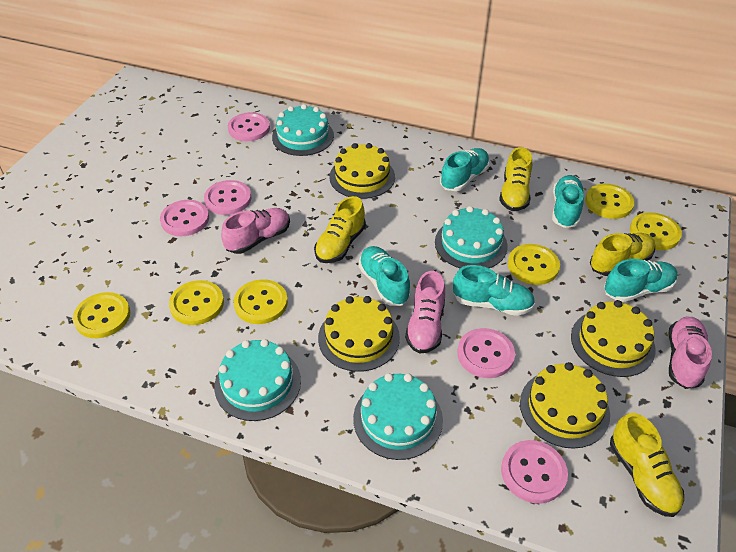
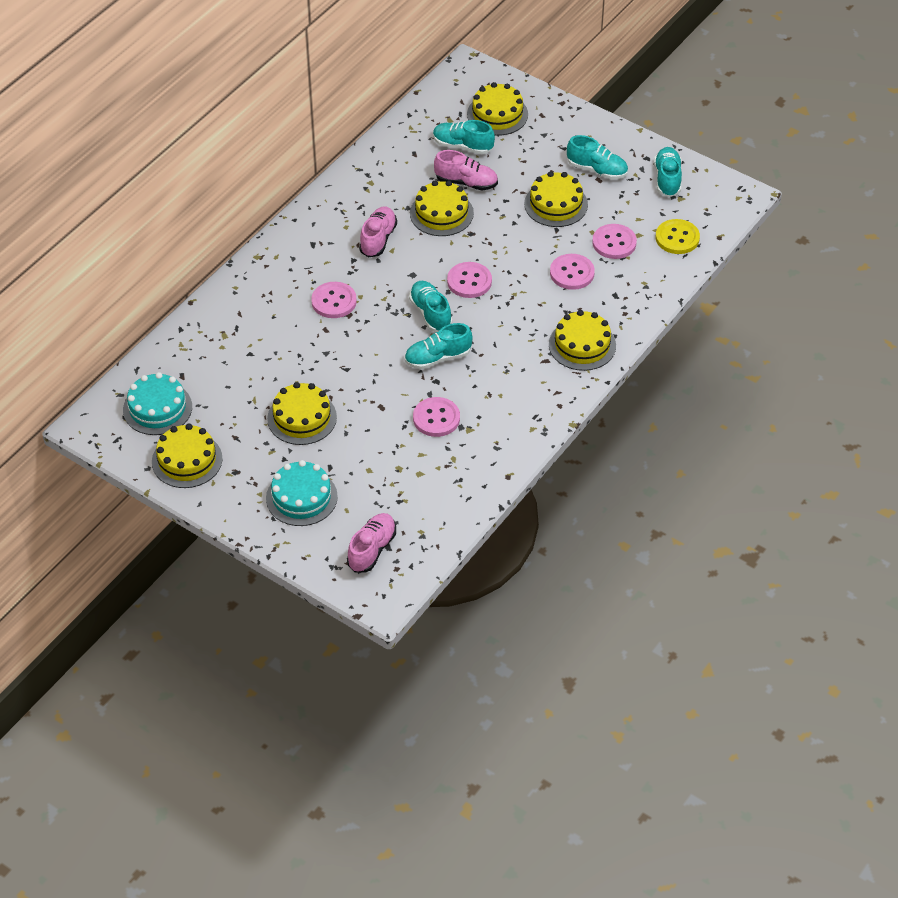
turquoise cake: 4 -> 2
yellow button: 6 -> 1
yellow cake: 4 -> 6
yellow shoe: 4 -> 0

